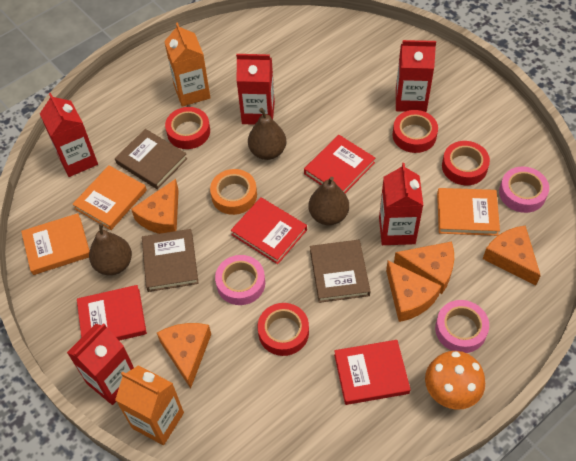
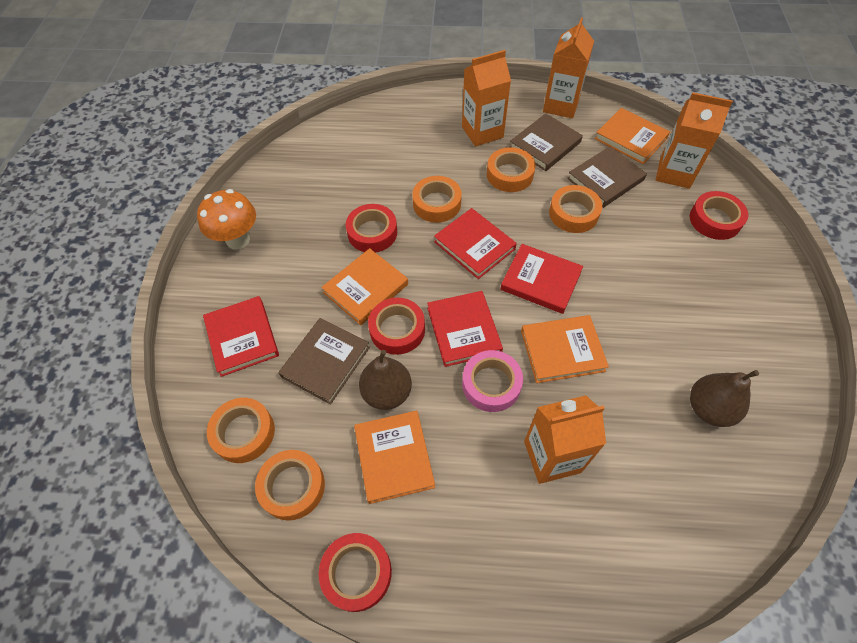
brown pear: 3 -> 2
orange book: 3 -> 4
orange carton: 2 -> 4
orange cheese: 5 -> 0
orange tape: 1 -> 5
pink tape: 3 -> 1
red carton: 5 -> 0

